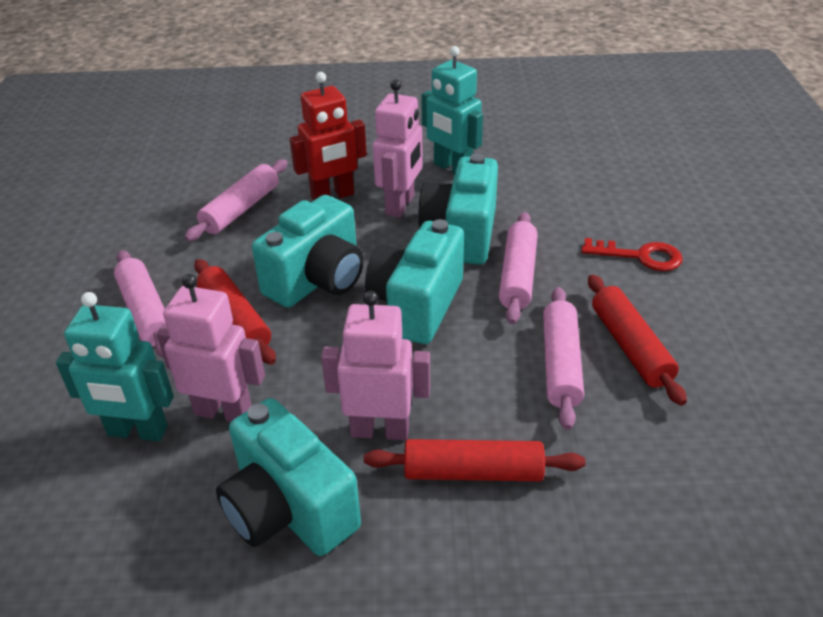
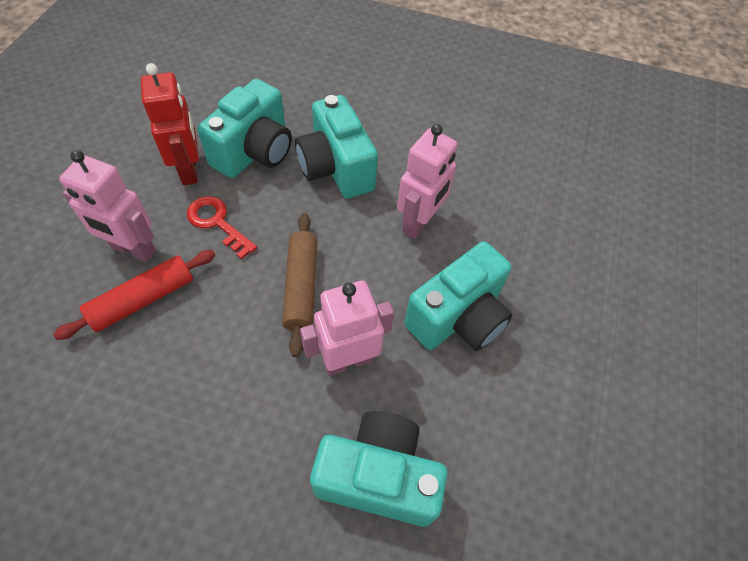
brown rolling pin: 0 -> 1
pink rolling pin: 4 -> 0
red rolling pin: 3 -> 1
turquoise robot: 2 -> 0

